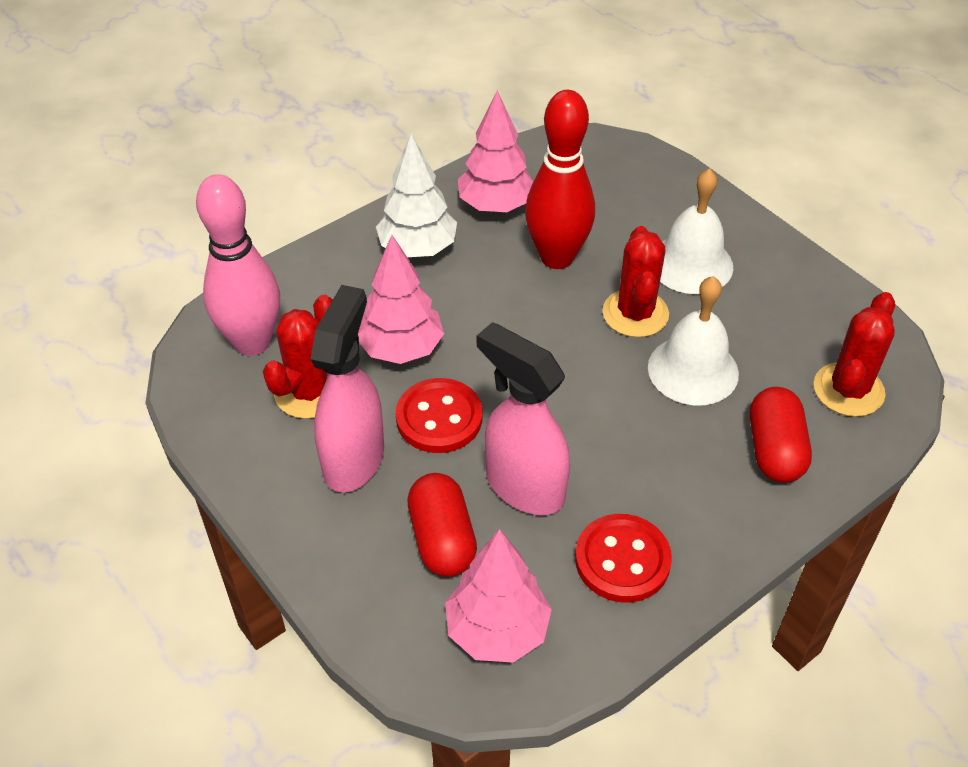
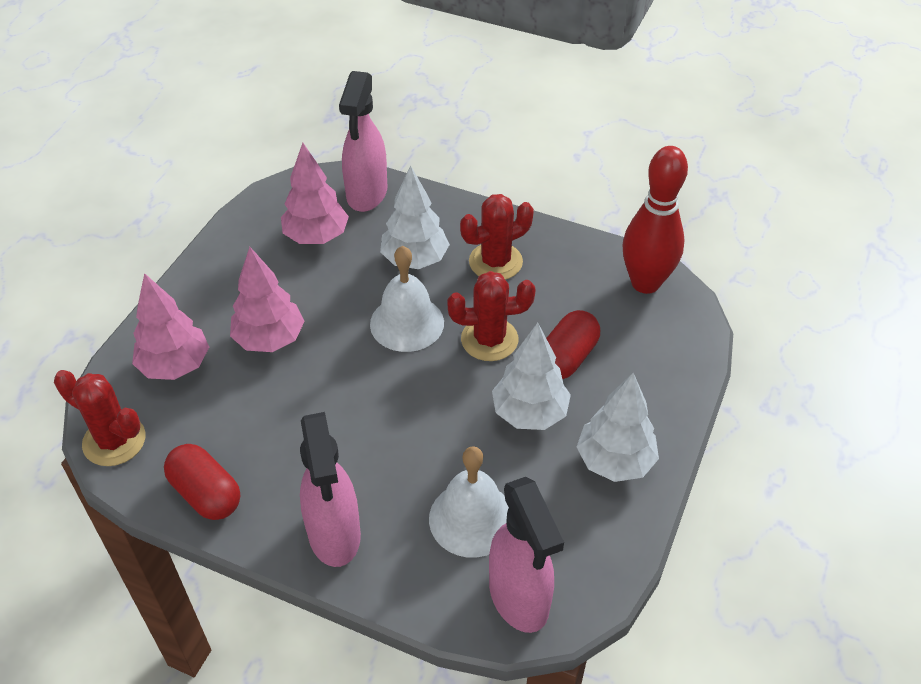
pink bowling pin: 1 -> 0
pink spray bottle: 2 -> 3
red button: 2 -> 0
white tree: 1 -> 3

